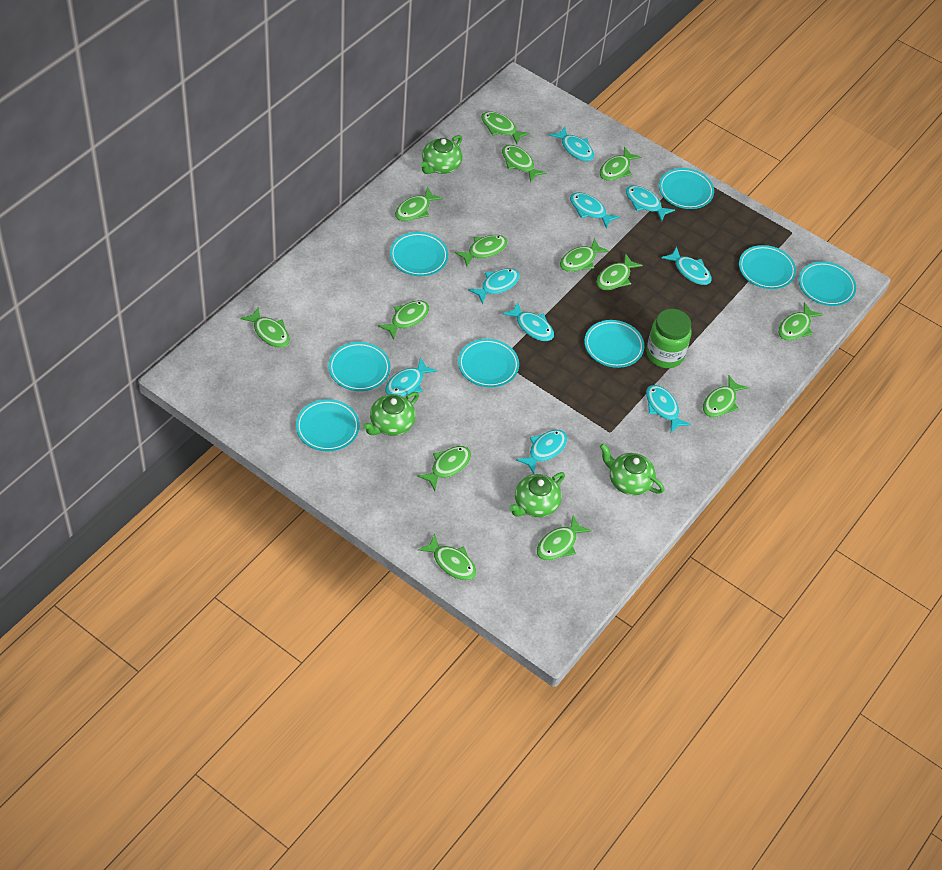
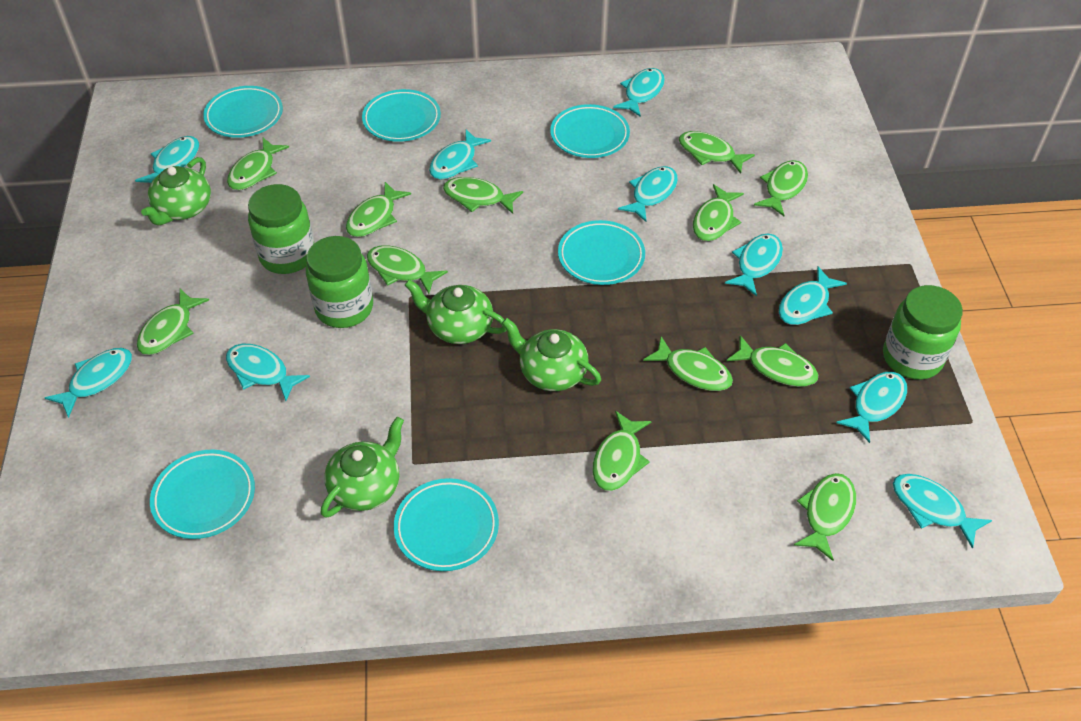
green fish: 14 -> 12
green jar: 1 -> 3
turquoise fish: 9 -> 10
turquoise plate: 8 -> 6

